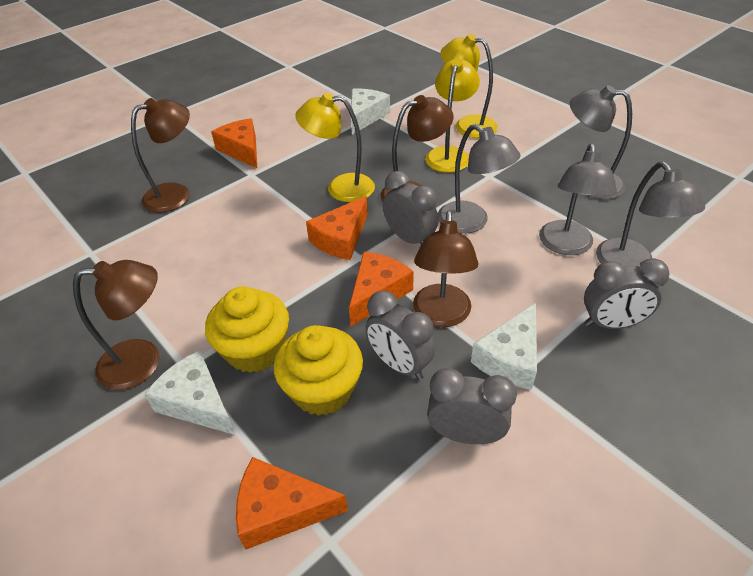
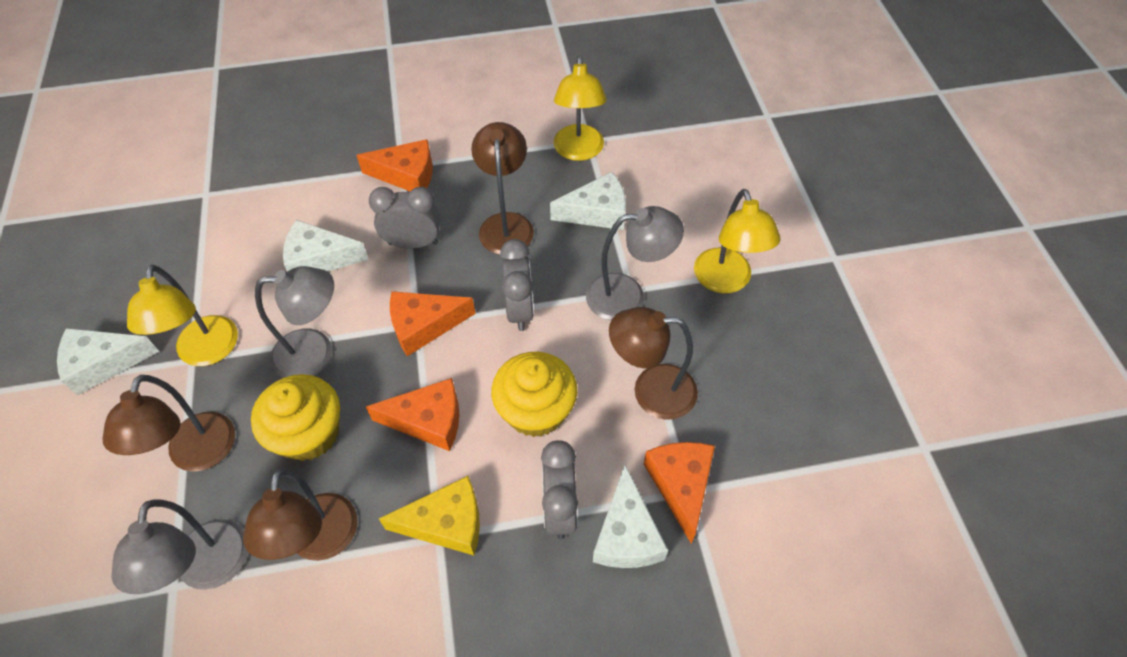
grey clock: 4 -> 3
grey lamp: 4 -> 3
white cheese: 3 -> 4
yellow cheese: 0 -> 1

